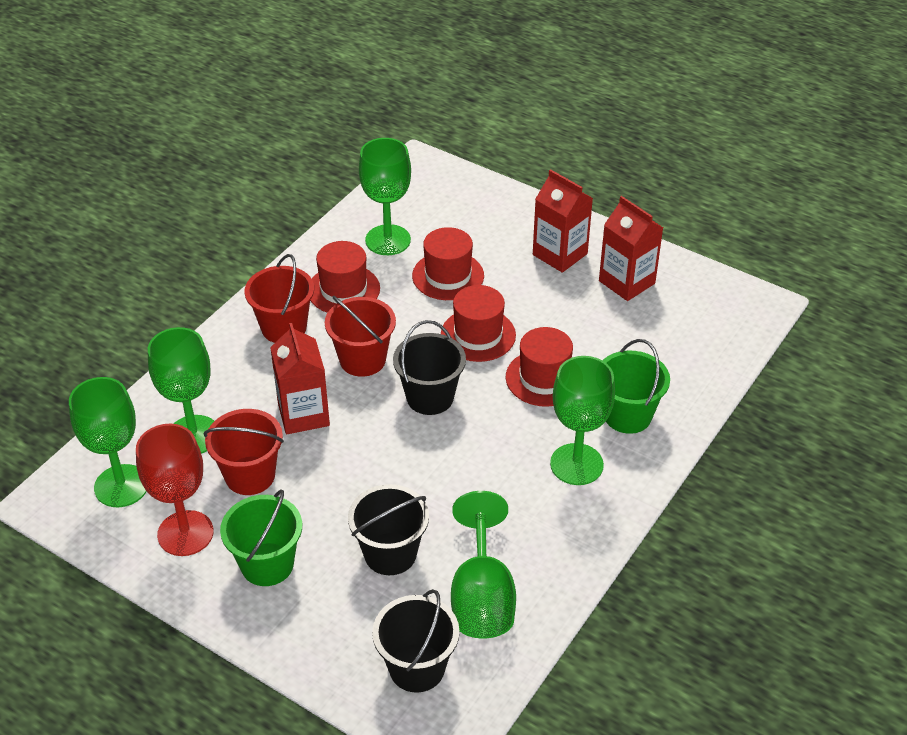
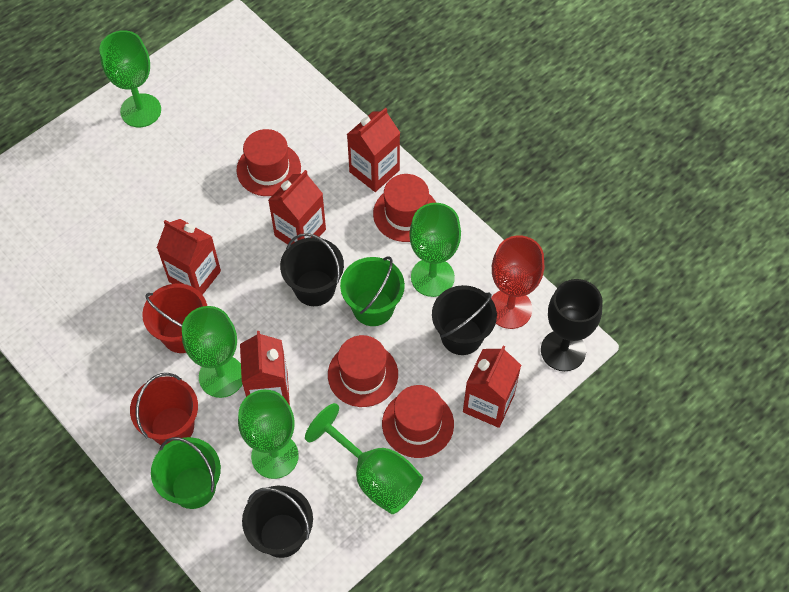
black goblet: 0 -> 1
red bucket: 3 -> 2
red carton: 3 -> 5

